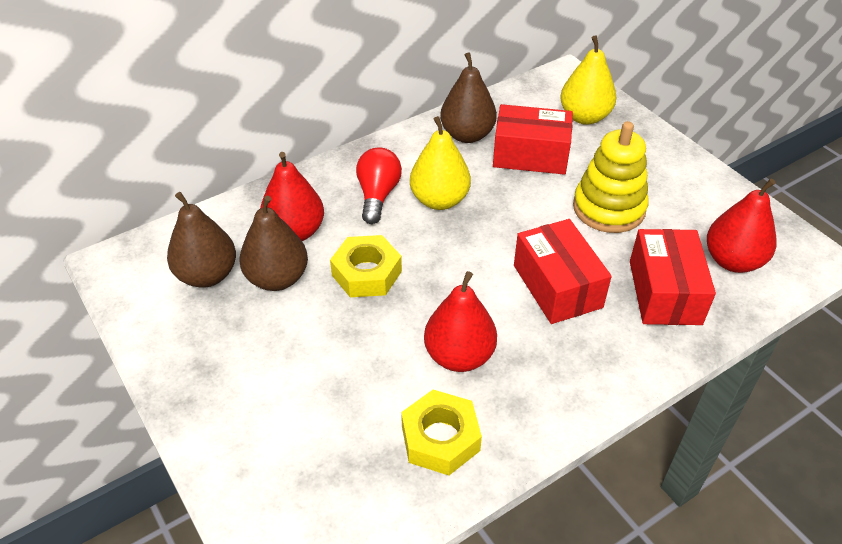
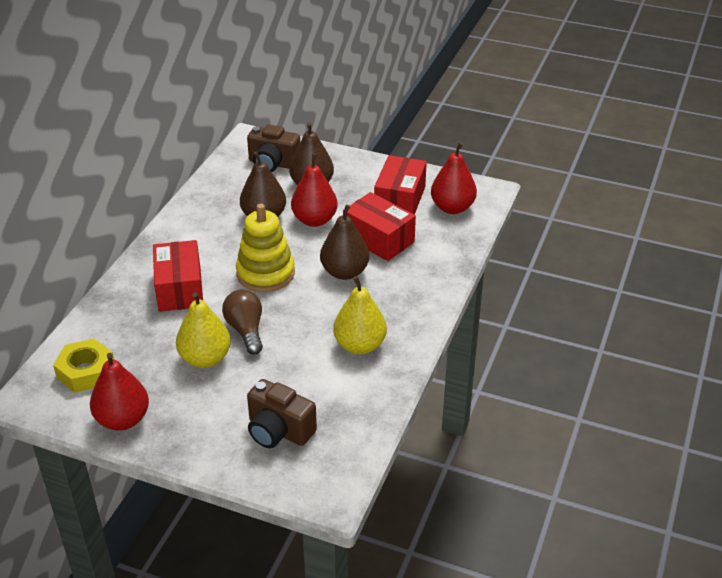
brown camera: 0 -> 2
brown light bulb: 0 -> 1
red light bulb: 1 -> 0
yellow nut: 2 -> 1

